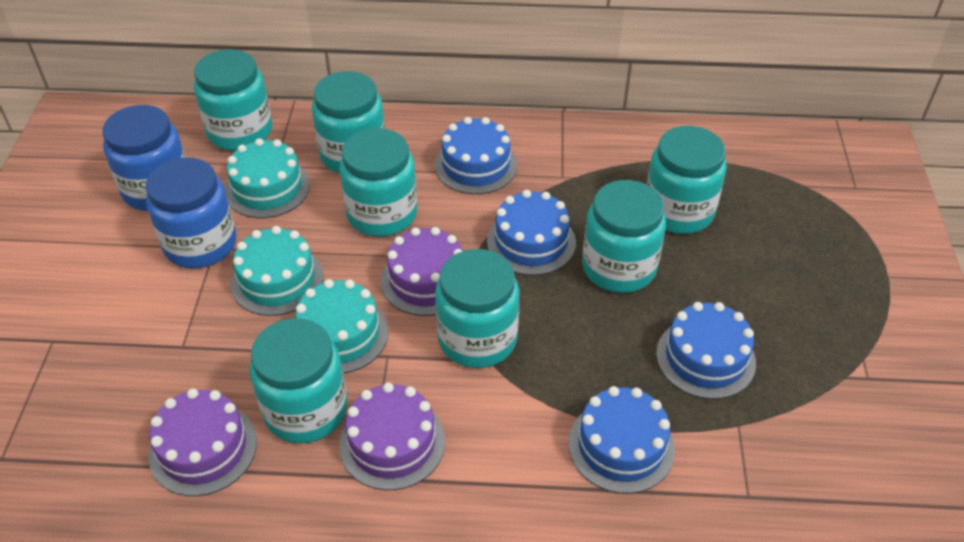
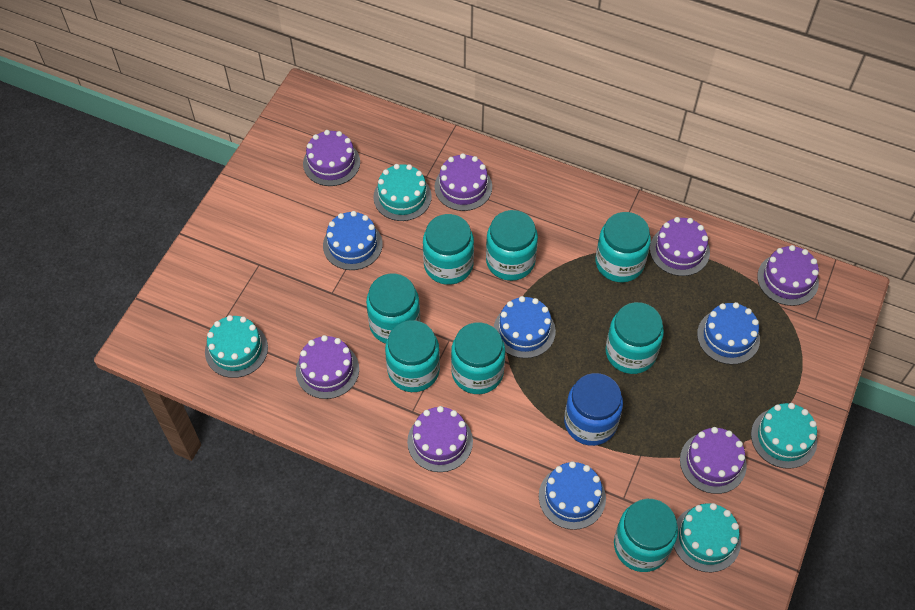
blue jar: 2 -> 1
purple cake: 3 -> 7
turquoise cake: 3 -> 4
turquoise jar: 7 -> 8

